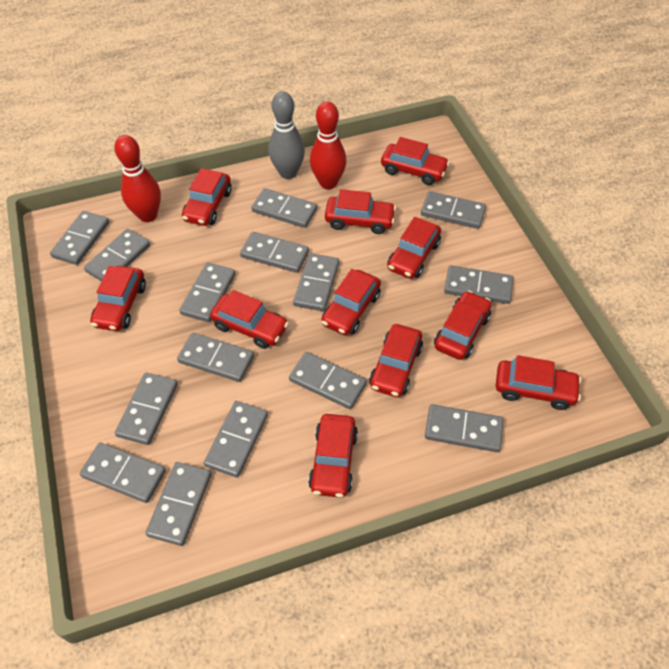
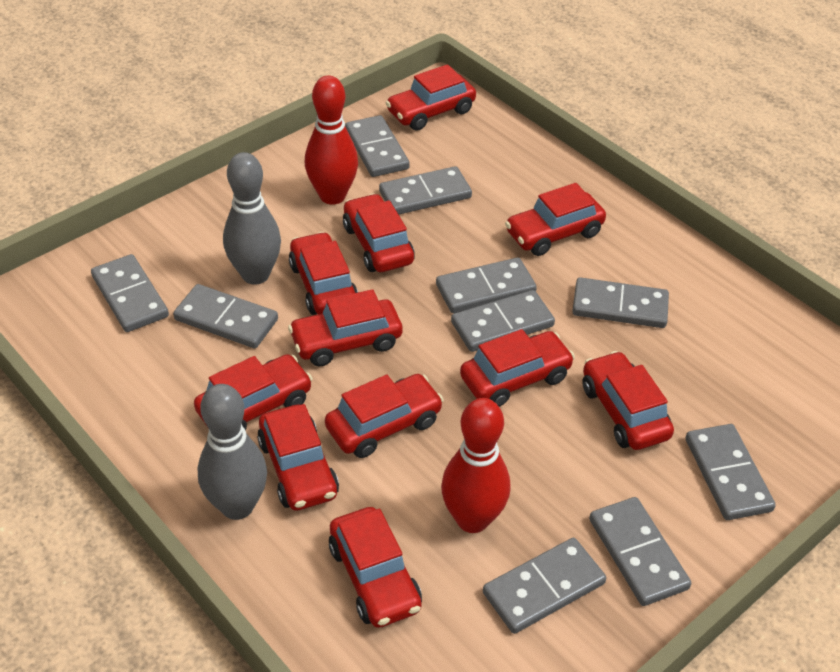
grey bowling pin: 1 -> 2
grey domino: 15 -> 10

